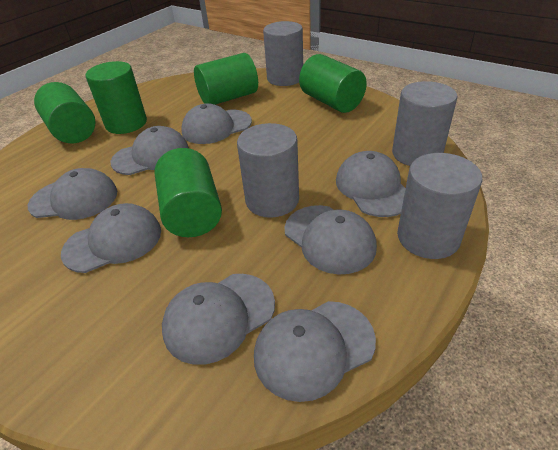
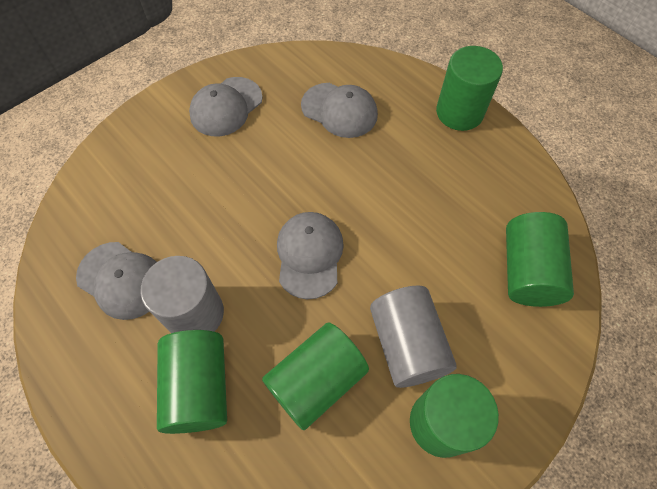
grey cap: 8 -> 4
grey cylinder: 4 -> 2

